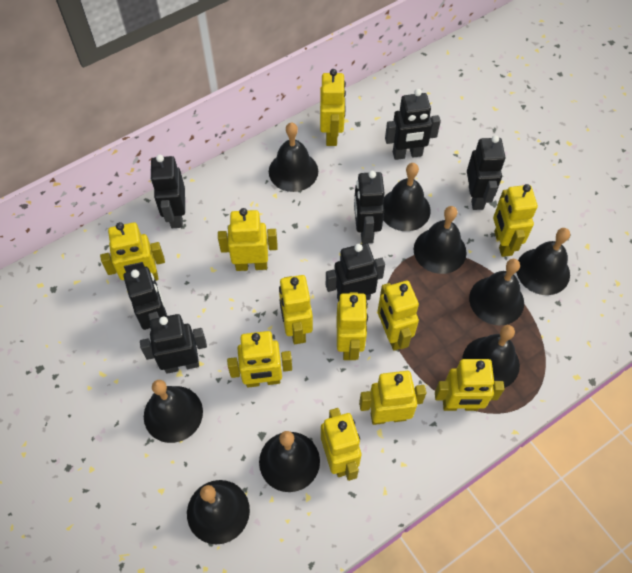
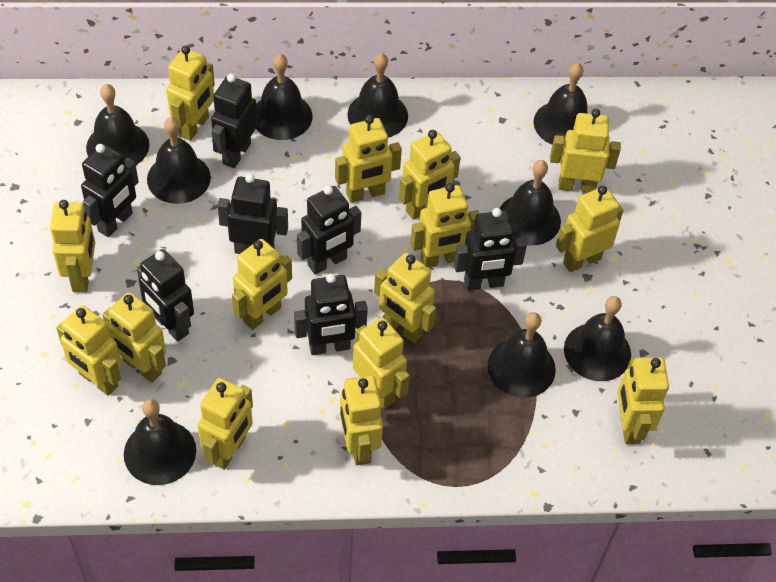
yellow robot: 11 -> 15

